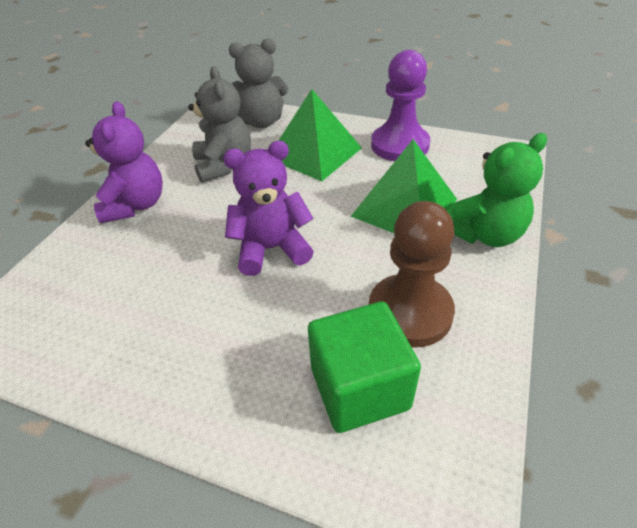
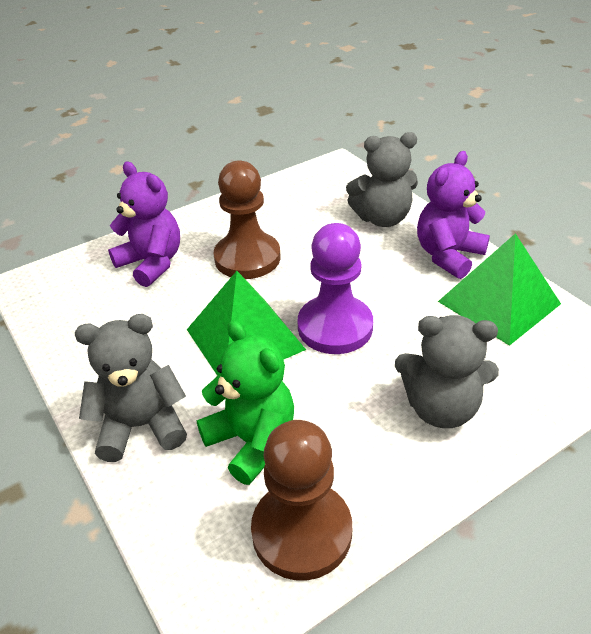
brown pawn: 1 -> 2
green cube: 1 -> 0
grey teddy bear: 2 -> 3

